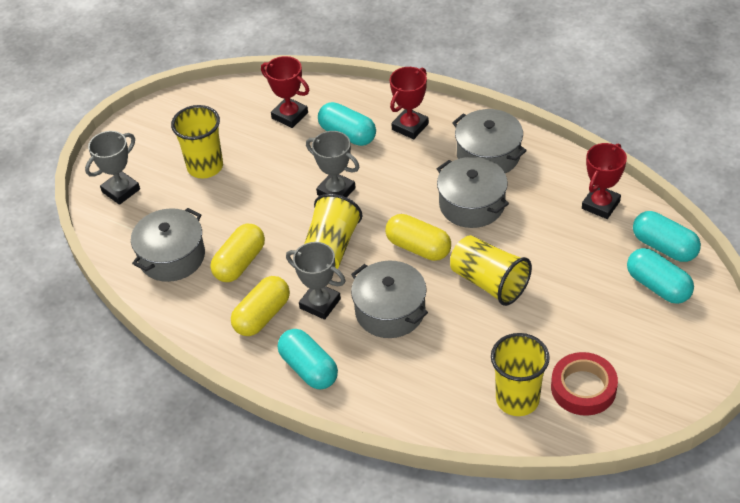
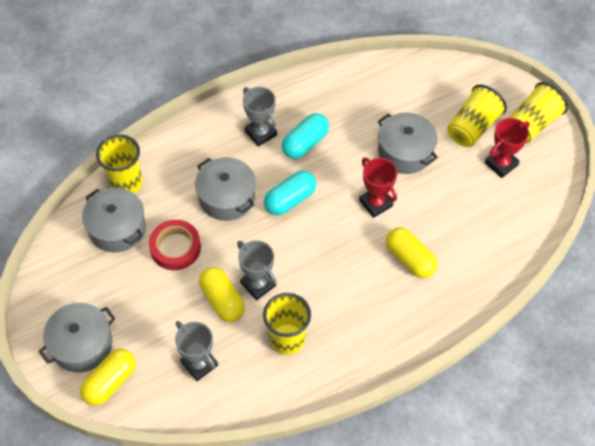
red trophy: 3 -> 2
turquoise capsule: 4 -> 2

